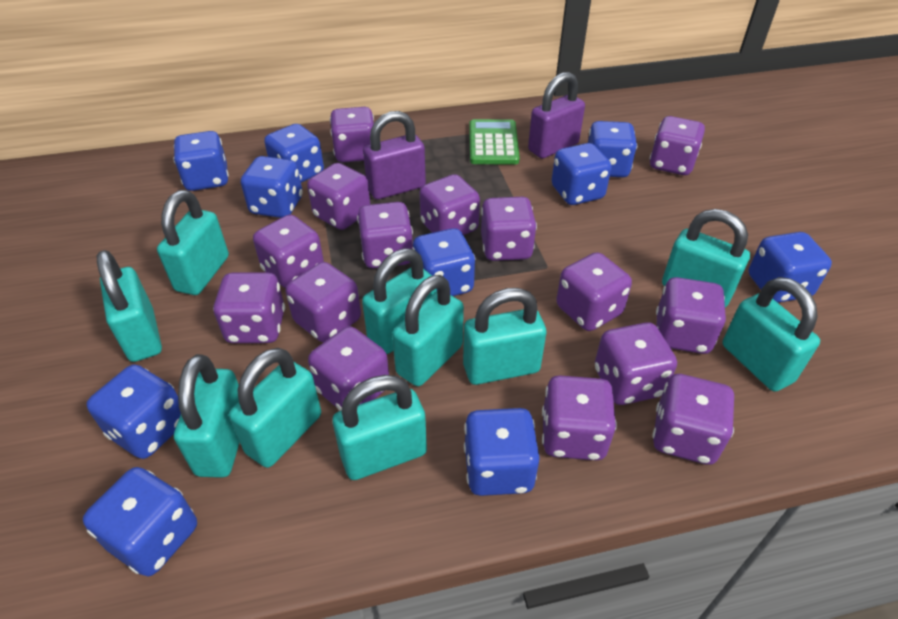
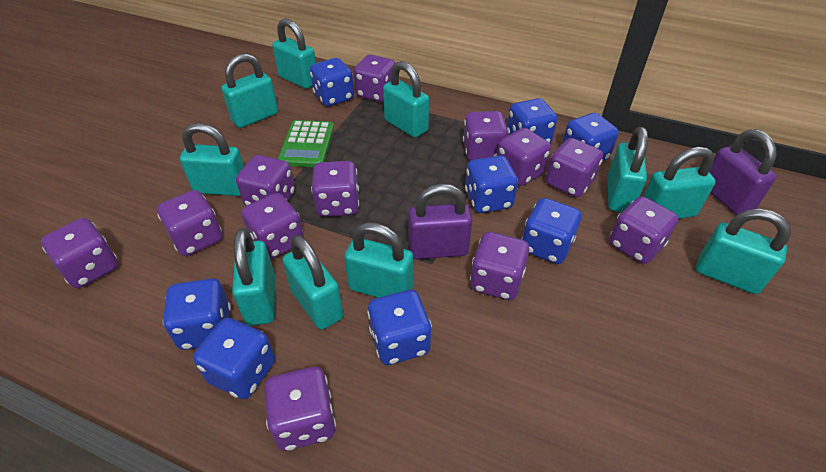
blue dice: 10 -> 8
purple dice: 15 -> 12

